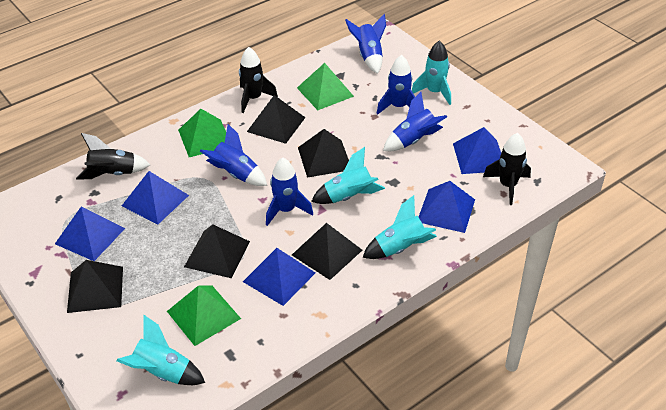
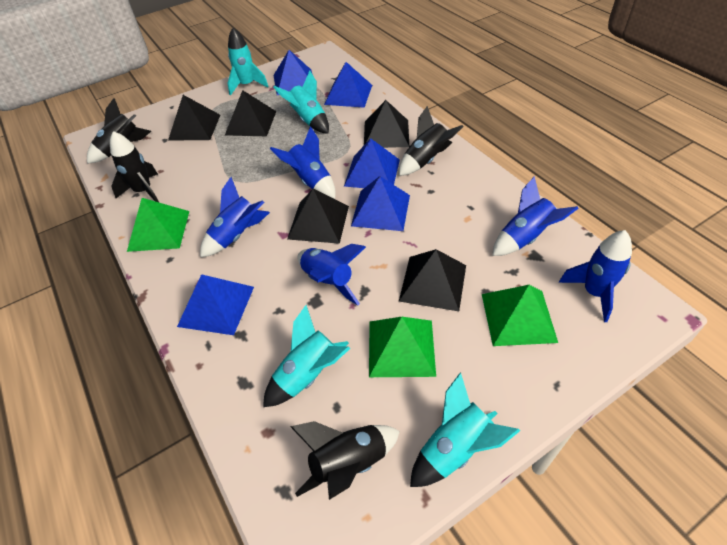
black rocket: 3 -> 4

